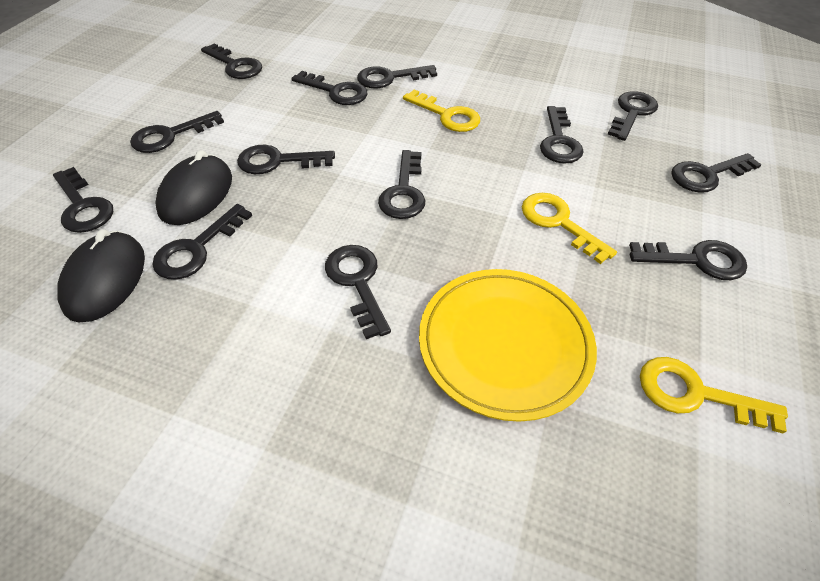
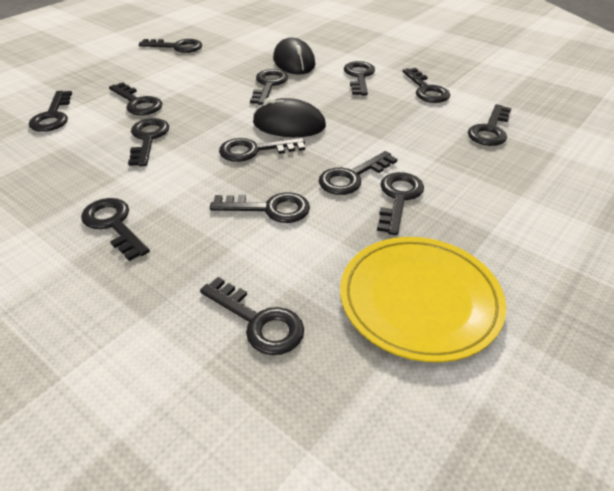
black key: 13 -> 14
yellow key: 3 -> 0

